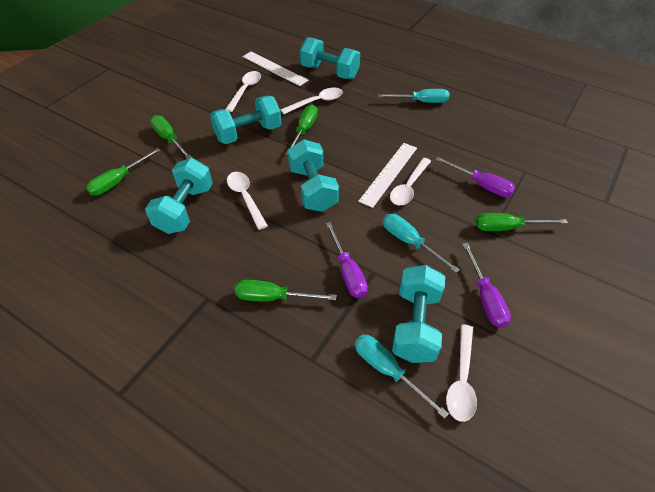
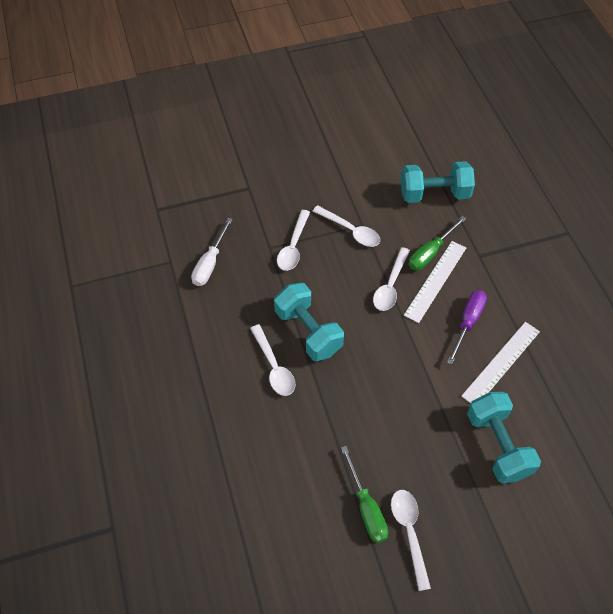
green screwdriver: 5 -> 2
purple screwdriver: 3 -> 1
turquoise dumbbell: 5 -> 3
turquoise screwdriver: 3 -> 0
white screwdriver: 0 -> 1

